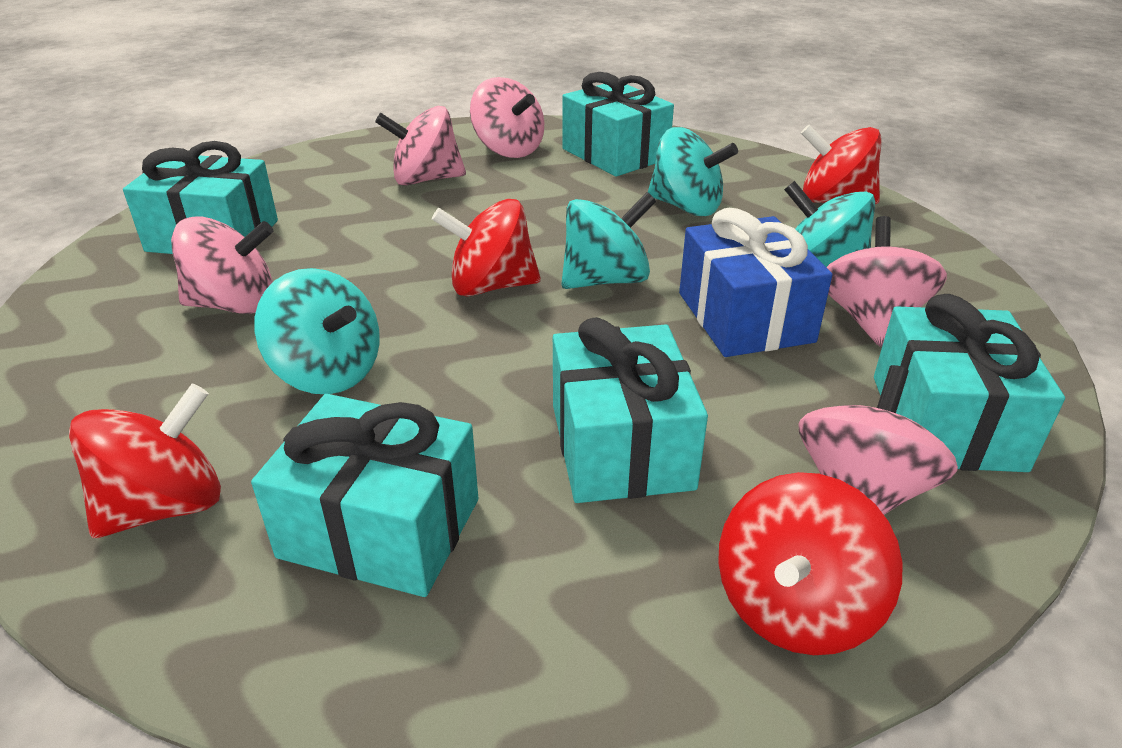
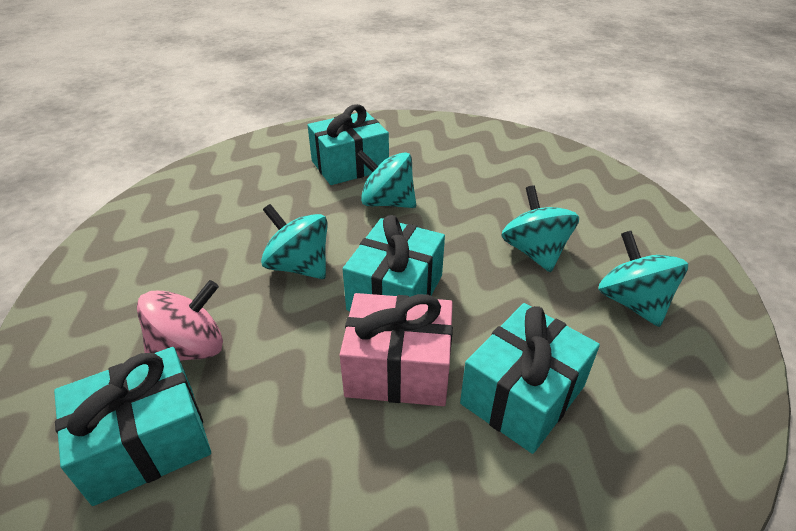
blue gift: 1 -> 0
pink gift: 0 -> 1
pink spinning top: 5 -> 1
red spinning top: 4 -> 0
turquoise gift: 5 -> 4

